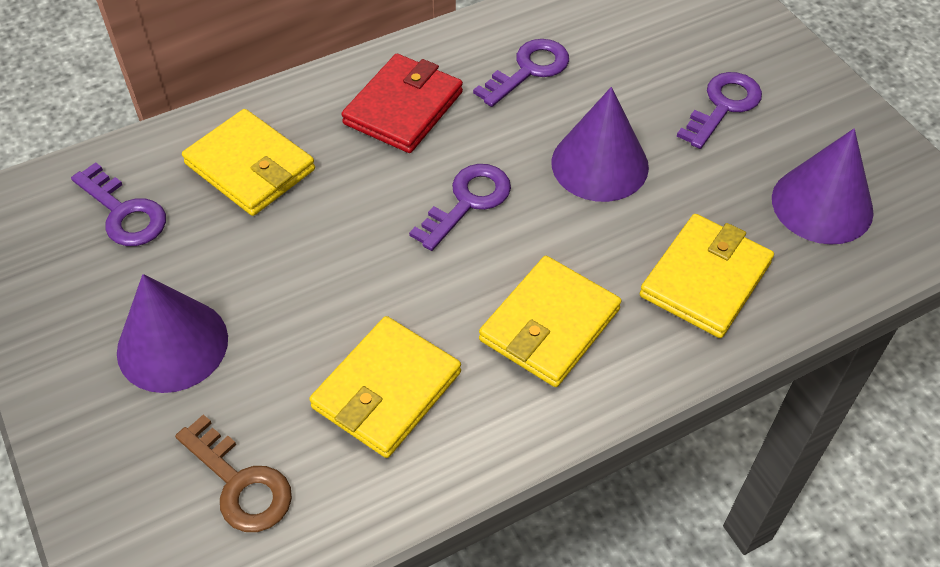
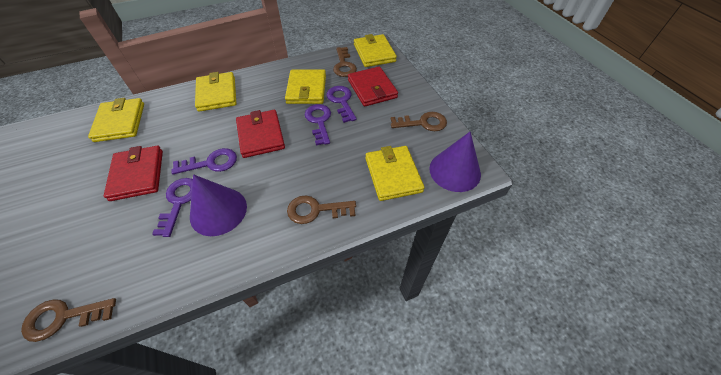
brown key: 1 -> 4
purple cone: 3 -> 2
red wallet: 1 -> 3
yellow wallet: 4 -> 5

